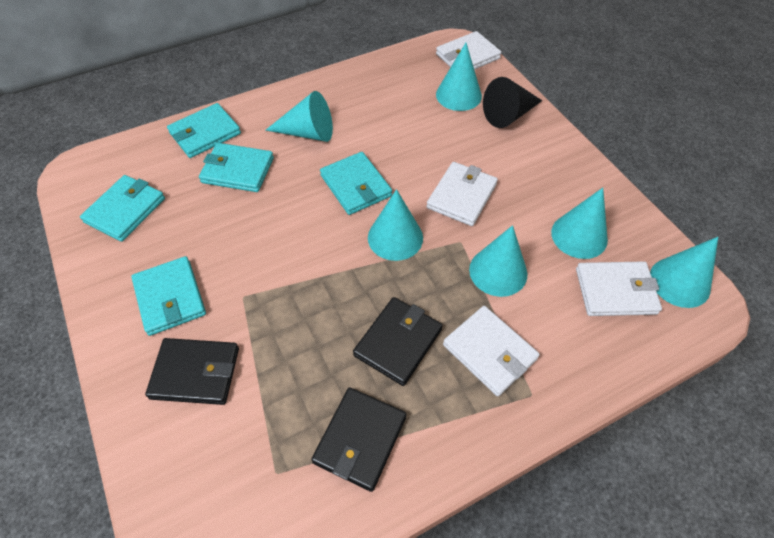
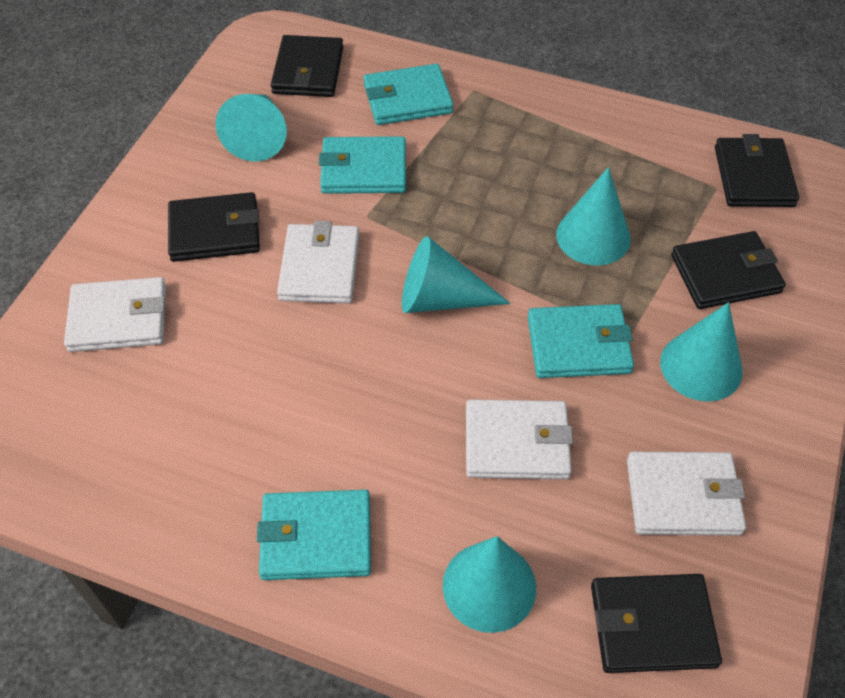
black cone: 1 -> 0
black wallet: 3 -> 5
turquoise cone: 6 -> 5
turquoise wallet: 5 -> 4

